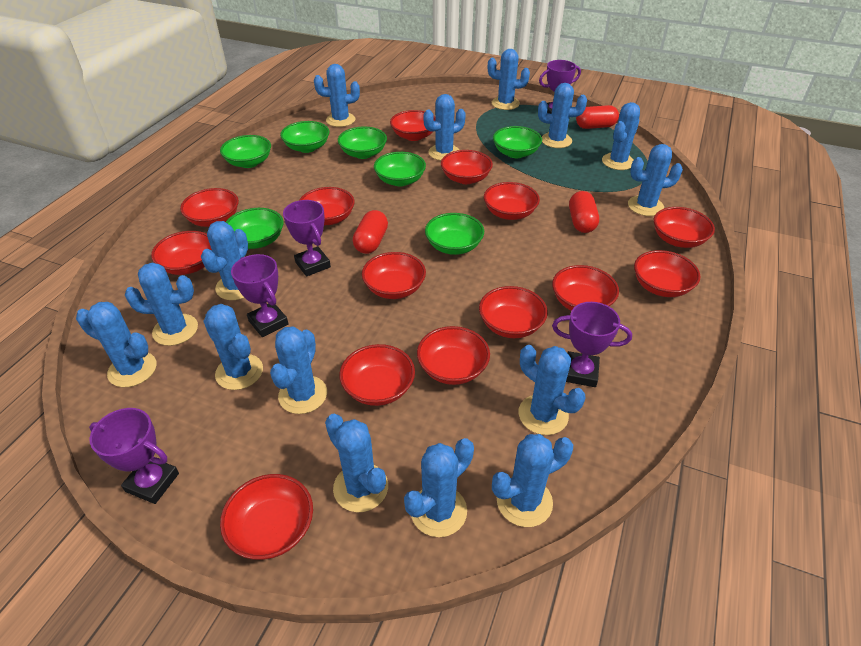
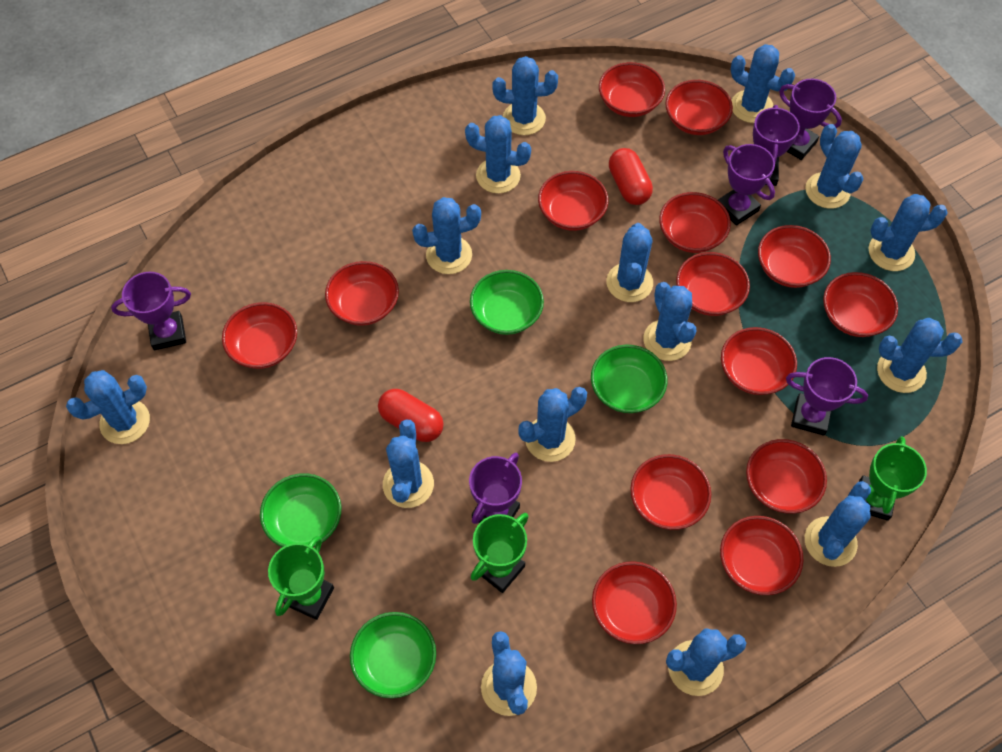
green bowl: 7 -> 4
green trophy: 0 -> 3
purple trophy: 5 -> 6
red capsule: 3 -> 2

